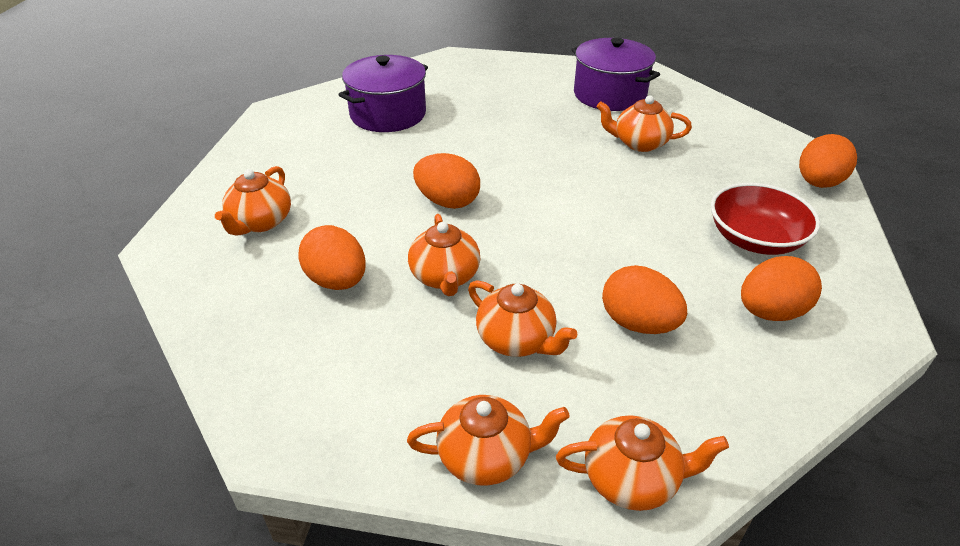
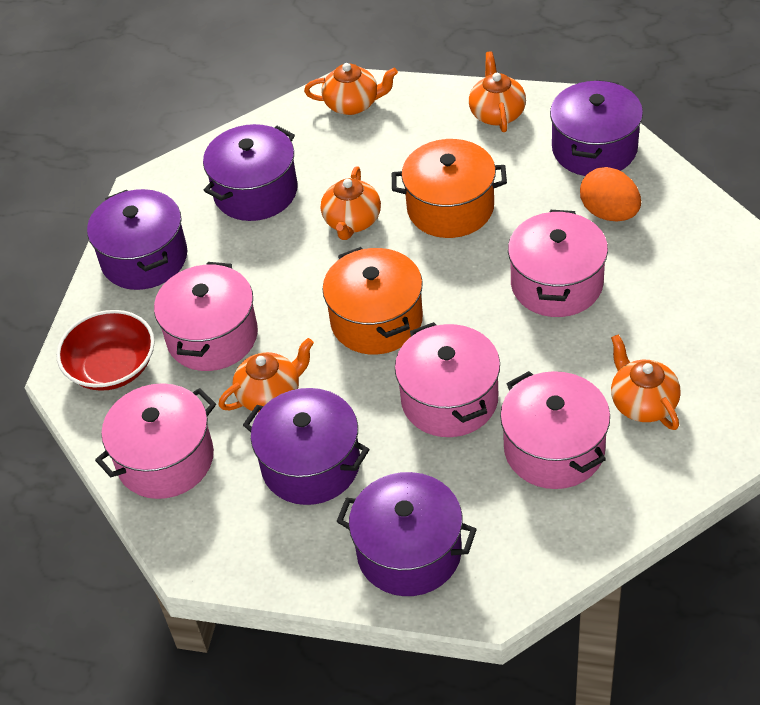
orange egg: 5 -> 1
orange pot: 0 -> 2
orange teapot: 6 -> 5
pink pot: 0 -> 5
purple pot: 2 -> 5

